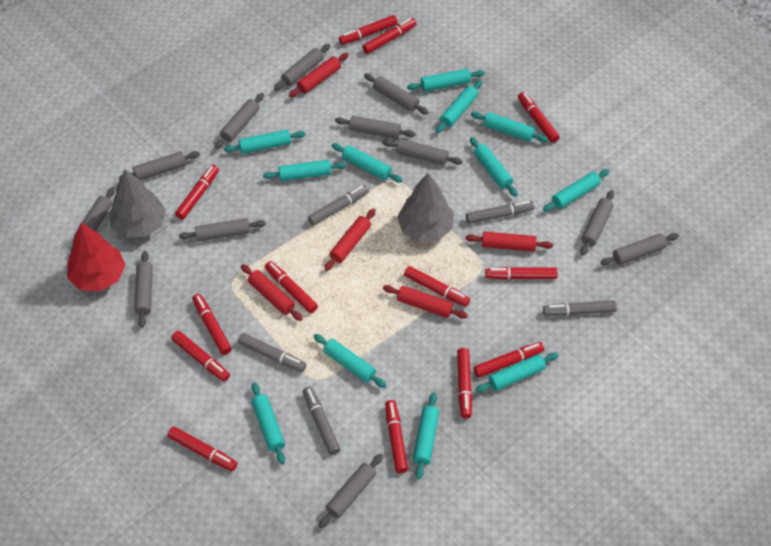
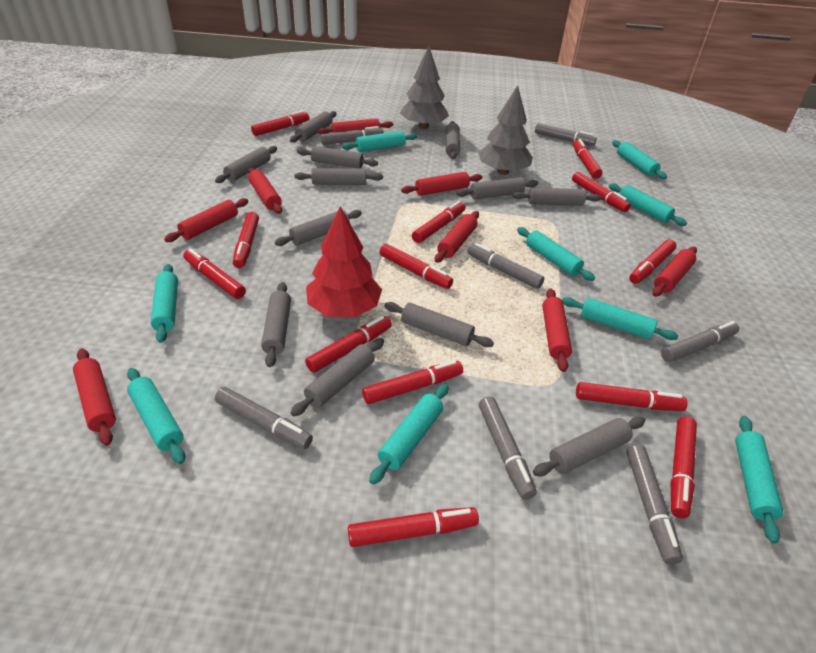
grey marker: 5 -> 7
red rolling pin: 5 -> 8
turquoise rolling pin: 12 -> 9

